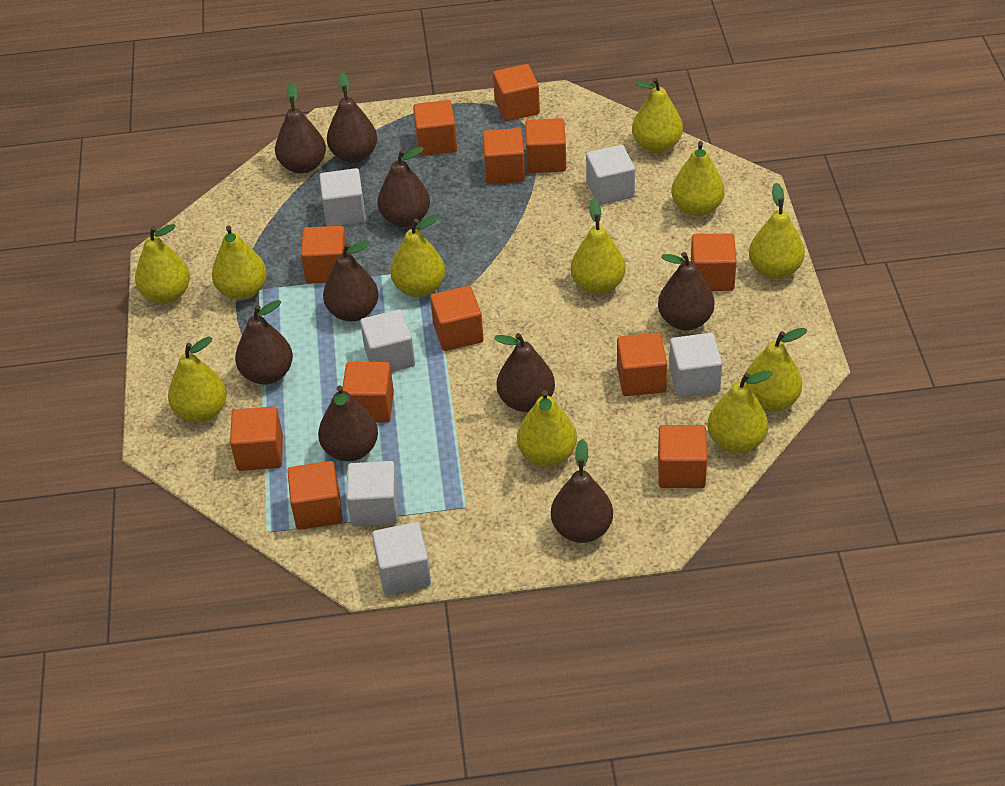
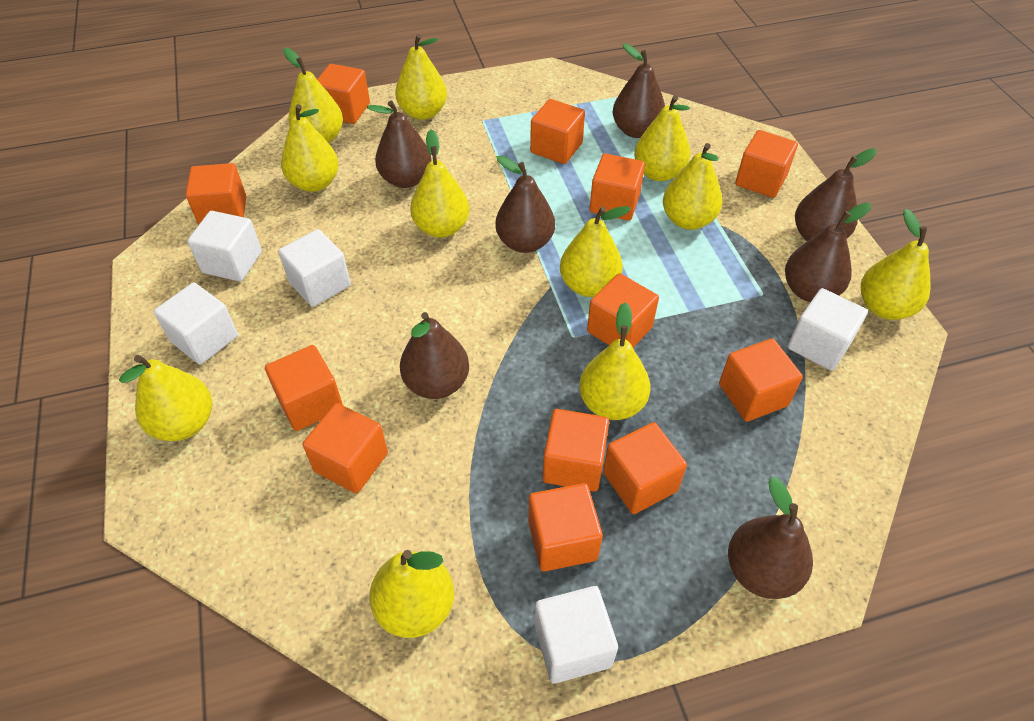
brown pear: 9 -> 7
white cube: 6 -> 5

